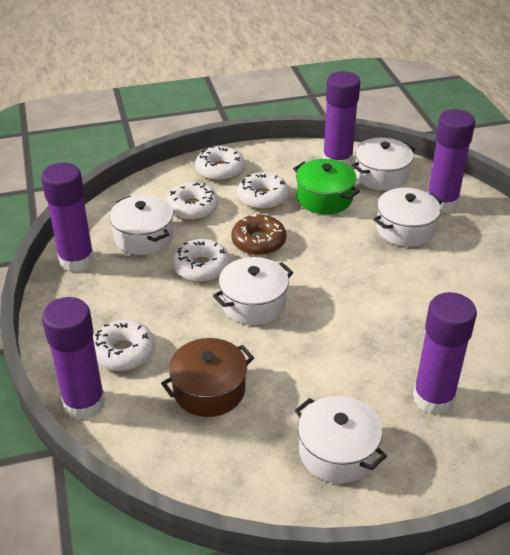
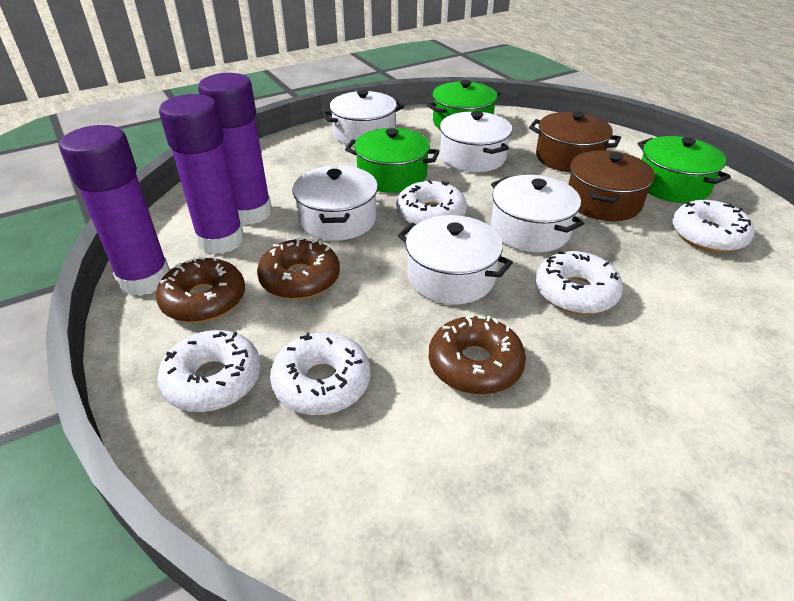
brown donut: 1 -> 3
brown pot: 1 -> 2
green pot: 1 -> 3
purple glue stick: 5 -> 3

